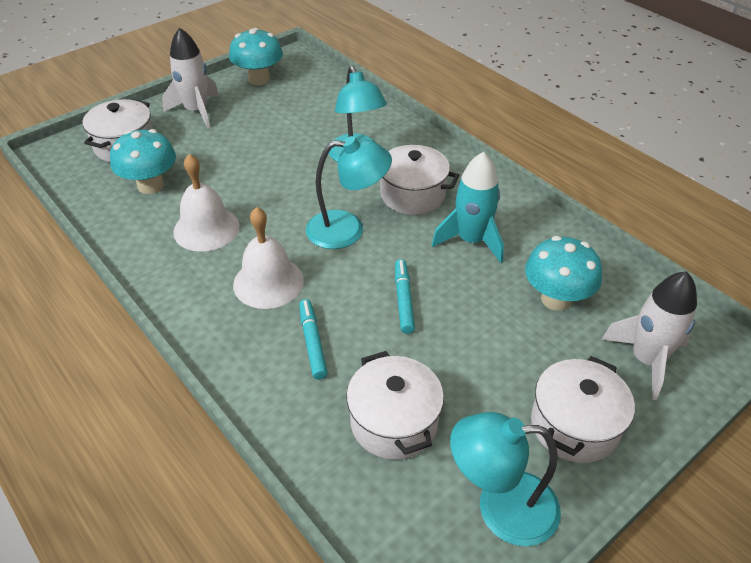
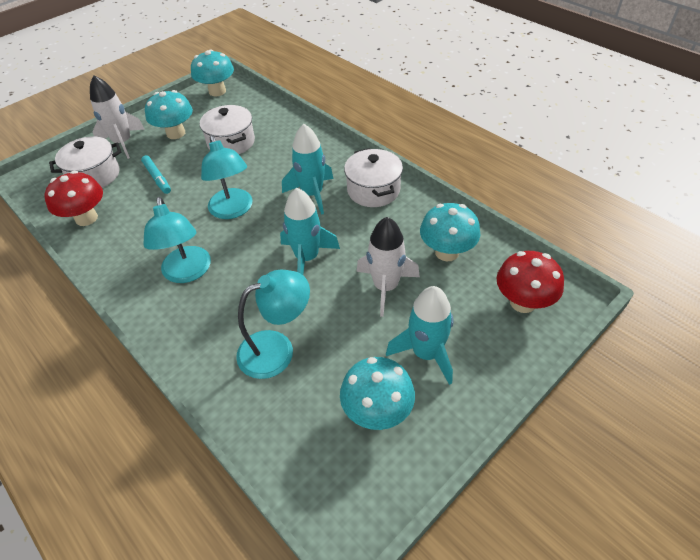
red mushroom: 0 -> 2
turquoise marker: 2 -> 1
turquoise mushroom: 3 -> 4
turquoise rocket: 1 -> 3
white bell: 2 -> 0
white pot: 4 -> 3

